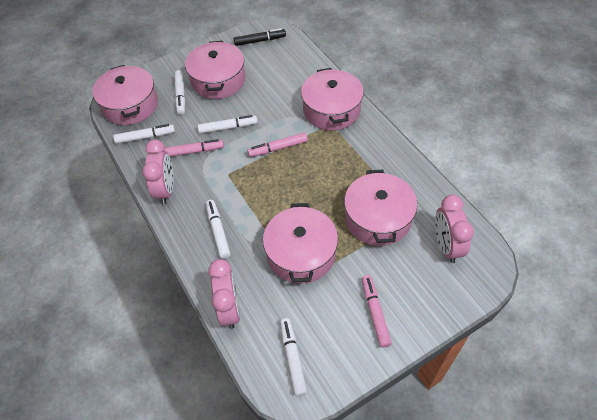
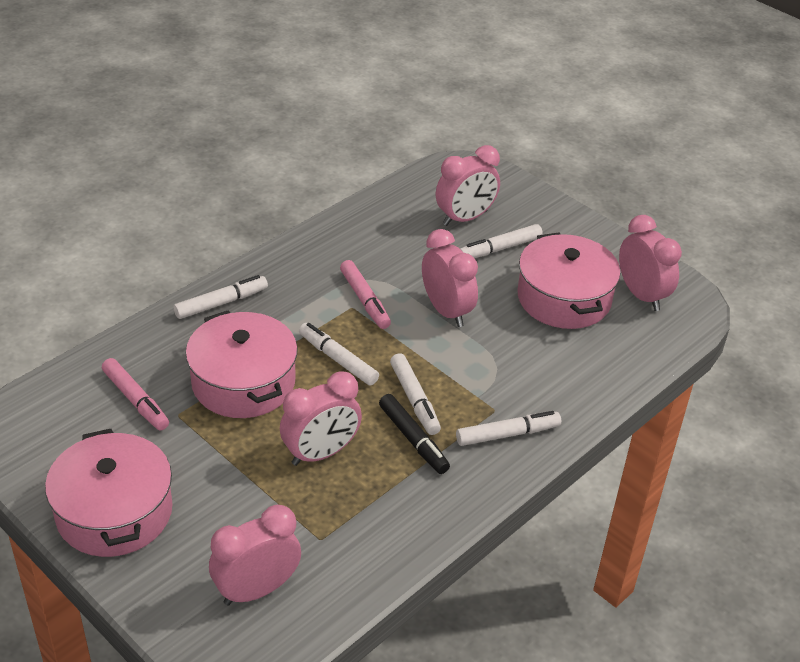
pink clock: 3 -> 5
pink marker: 3 -> 2
pink pot: 5 -> 3

